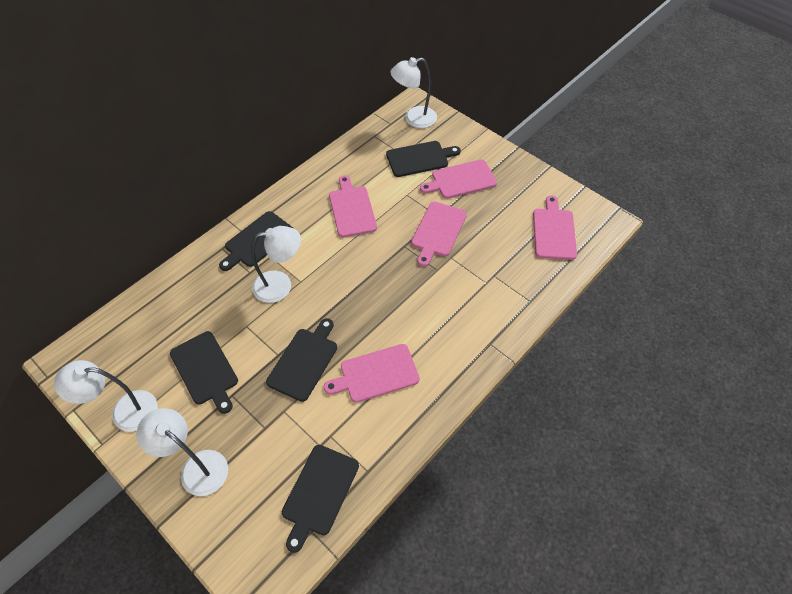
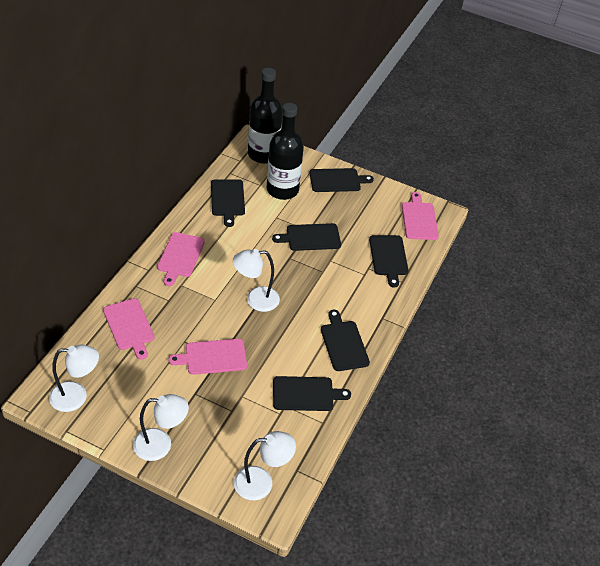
black bottle: 0 -> 2
black cutting board: 5 -> 6
pink cutting board: 5 -> 4

